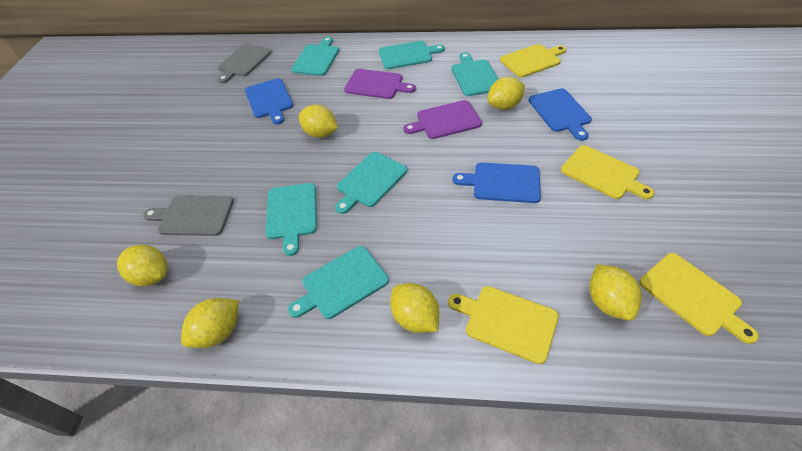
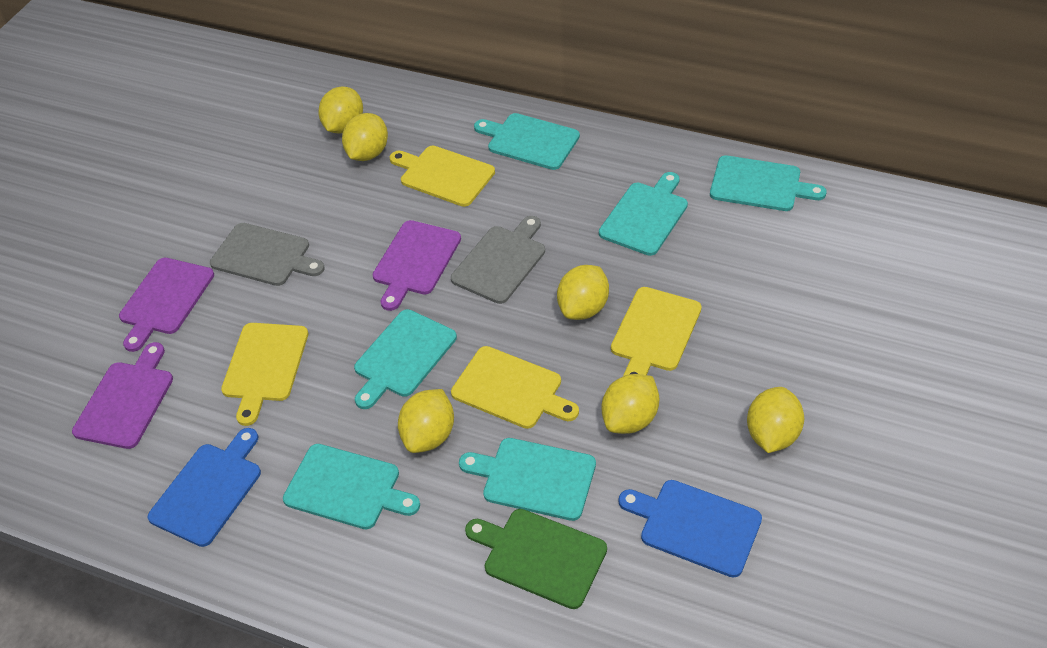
blue cutting board: 3 -> 2
green cutting board: 0 -> 1
purple cutting board: 2 -> 3

